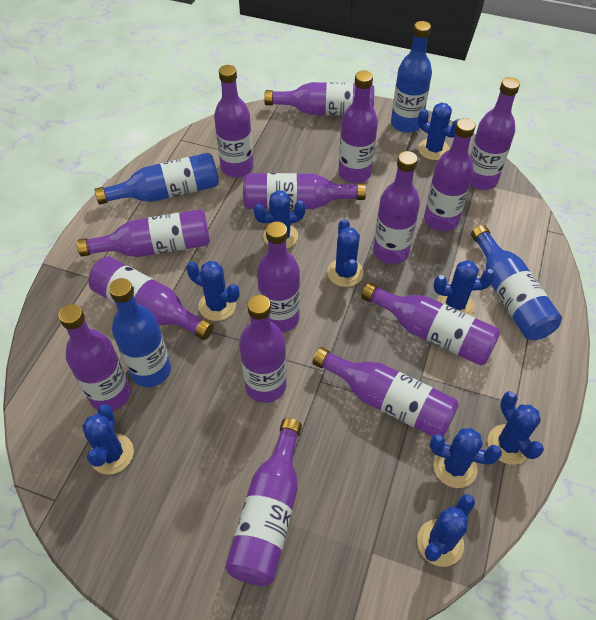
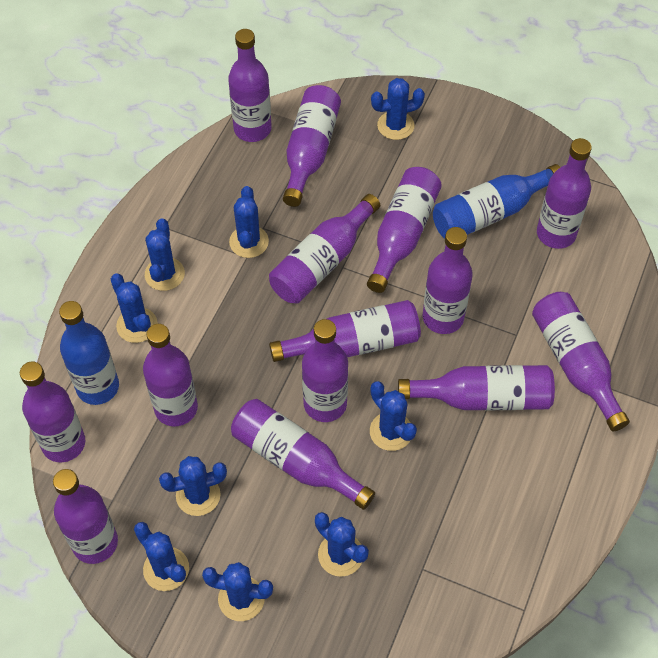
blue bottle: 4 -> 2
purple bottle: 15 -> 14

